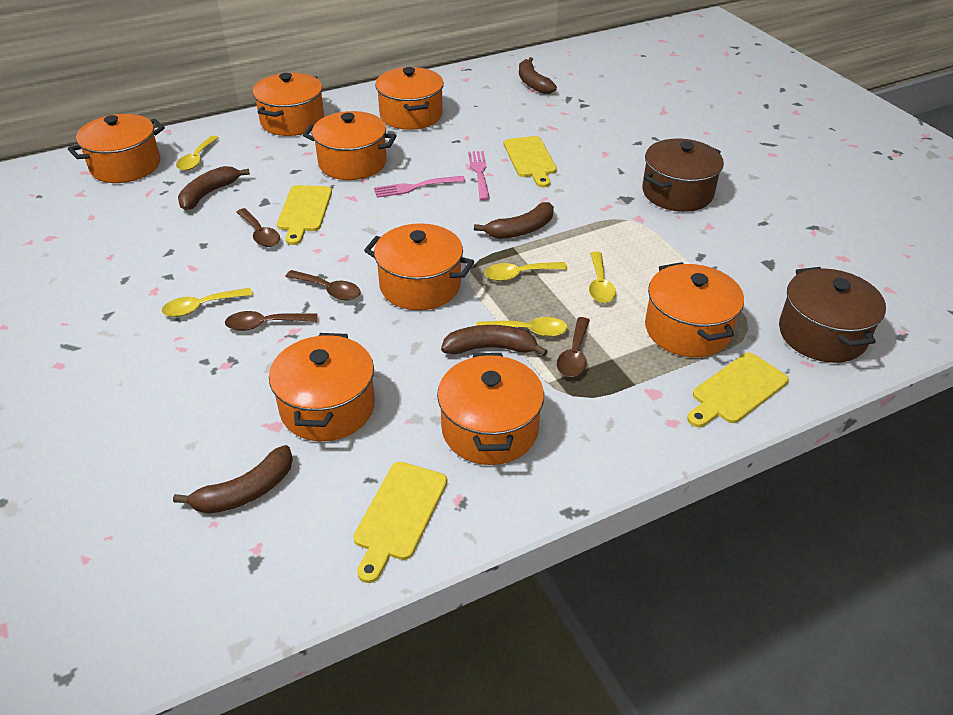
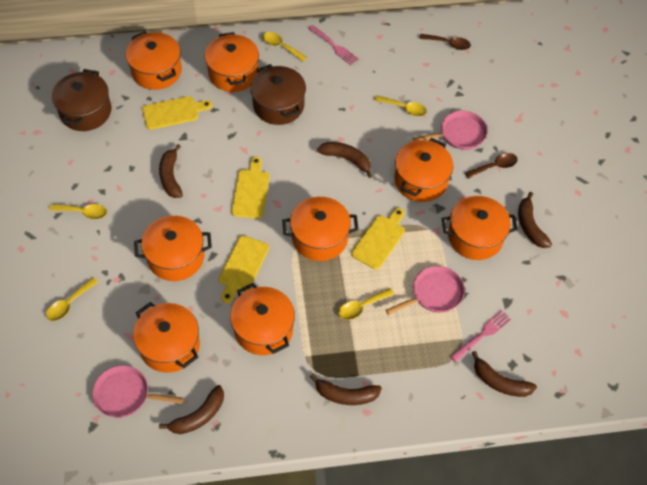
brown banana: 5 -> 6
brown spoon: 4 -> 2
pink pan: 0 -> 3

